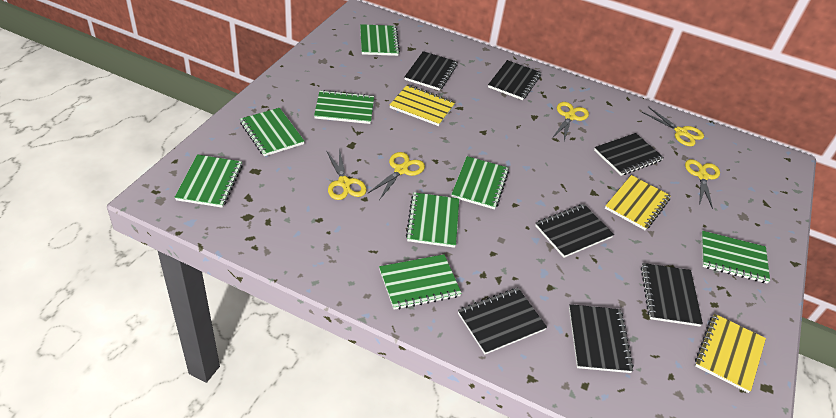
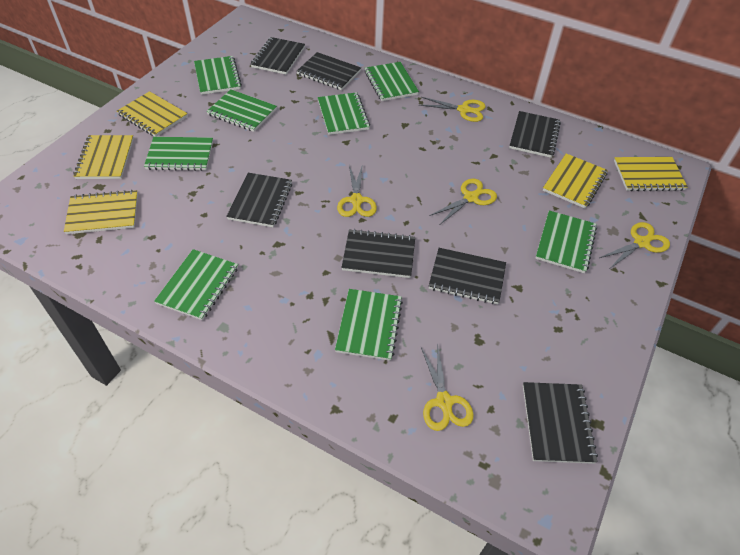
yellow notebook: 3 -> 5

